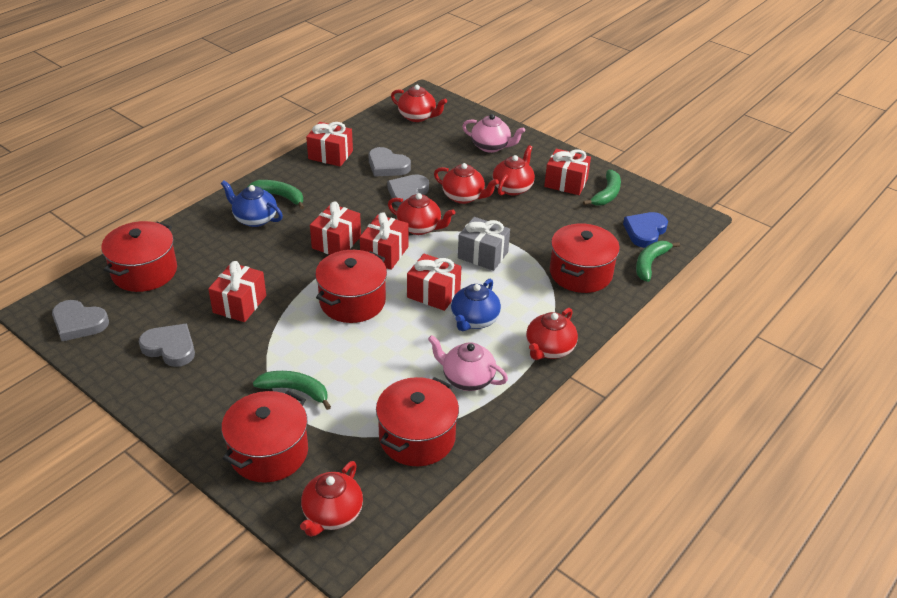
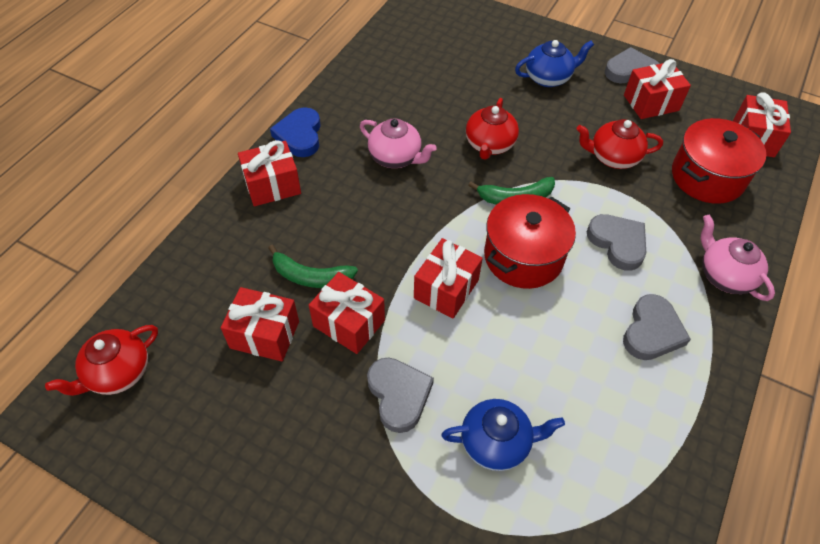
green banana: 4 -> 2
grey gift: 1 -> 0
red pot: 5 -> 2
red teapot: 6 -> 3

